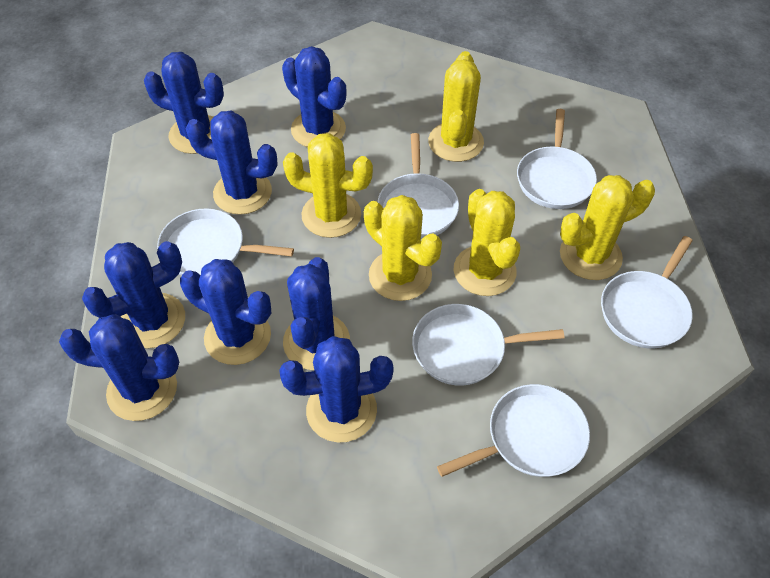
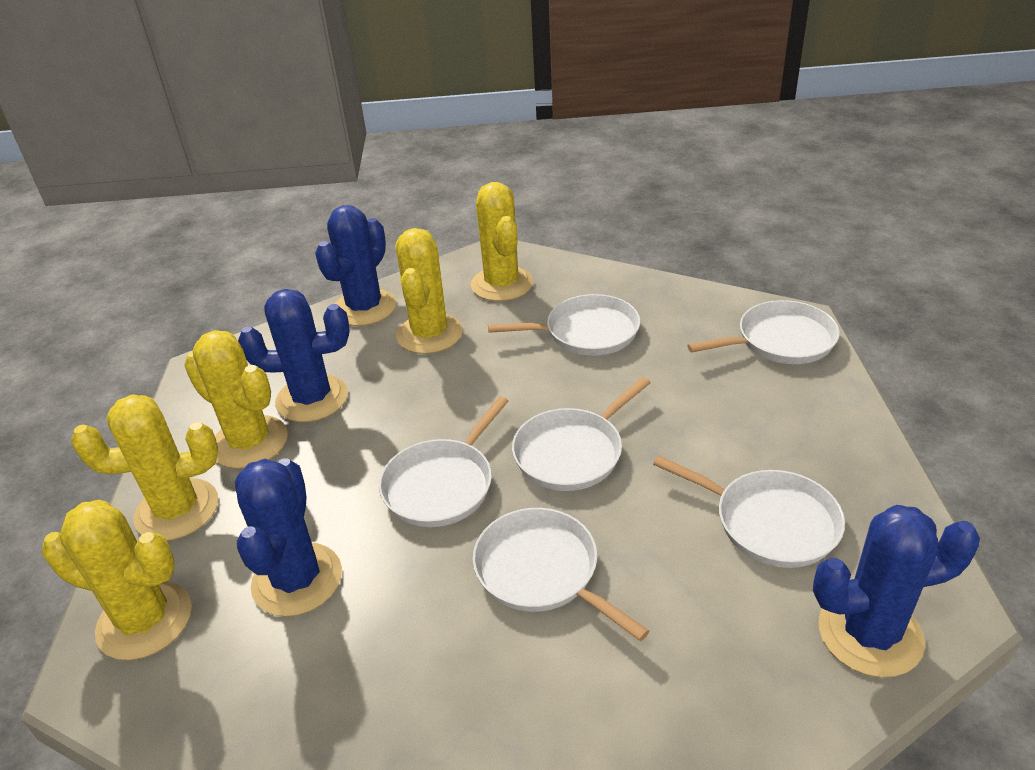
blue cactus: 8 -> 4

